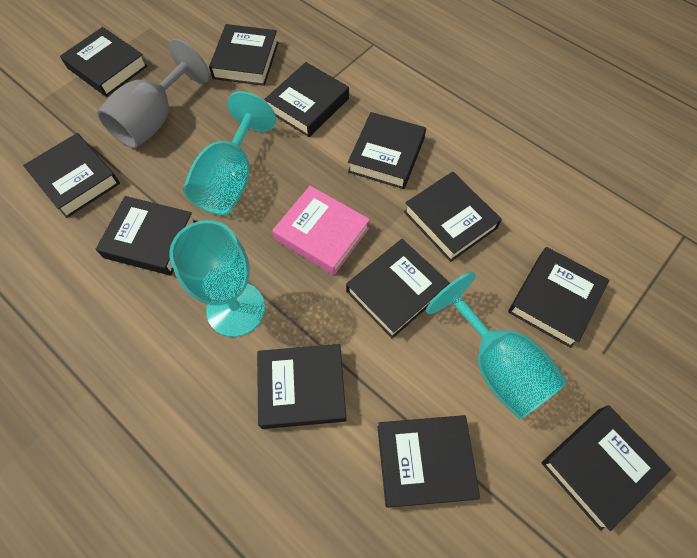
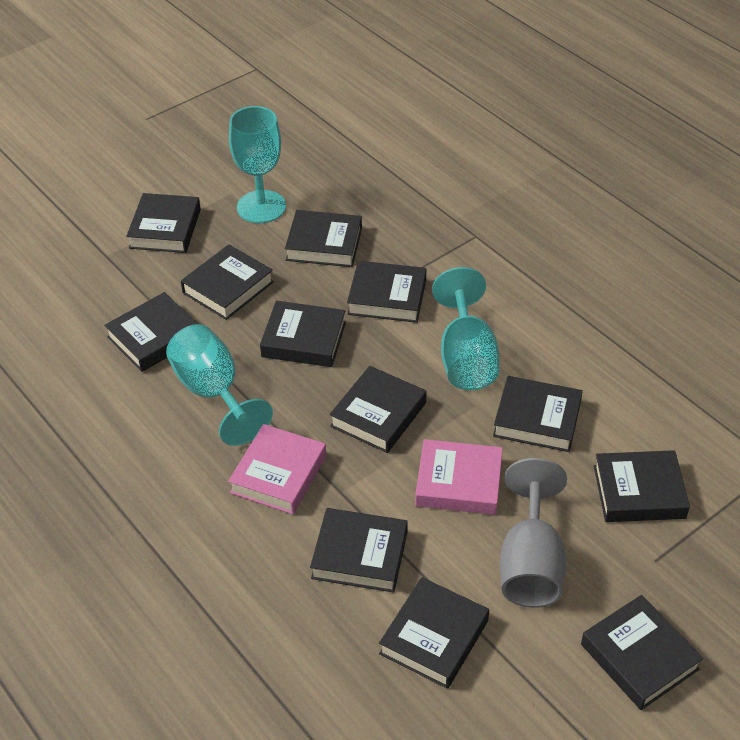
pink book: 1 -> 2

